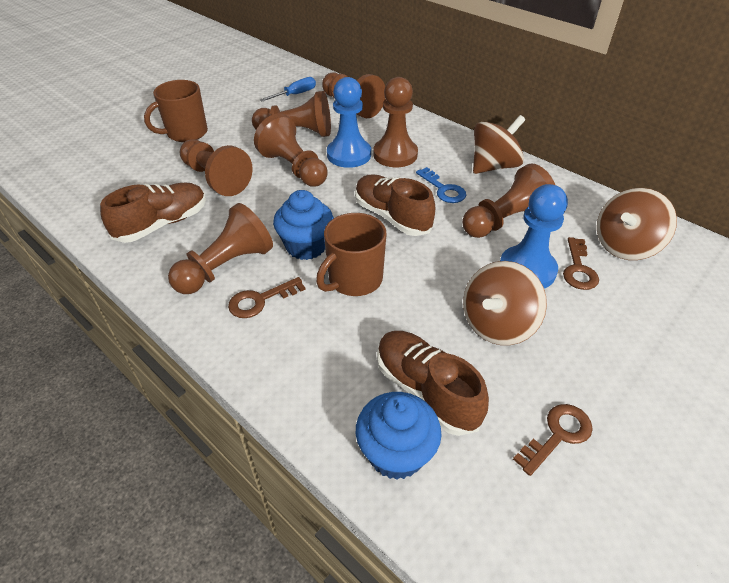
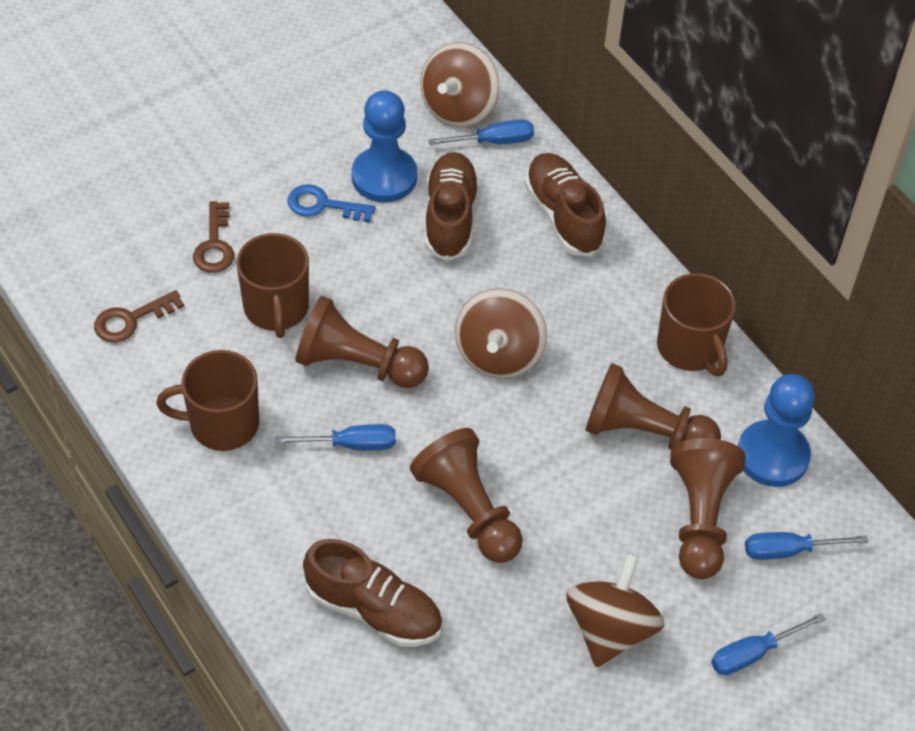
blue cupcake: 2 -> 0
blue screwdriver: 1 -> 4
brown key: 3 -> 2
brown mug: 2 -> 3
brown pawn: 7 -> 4

